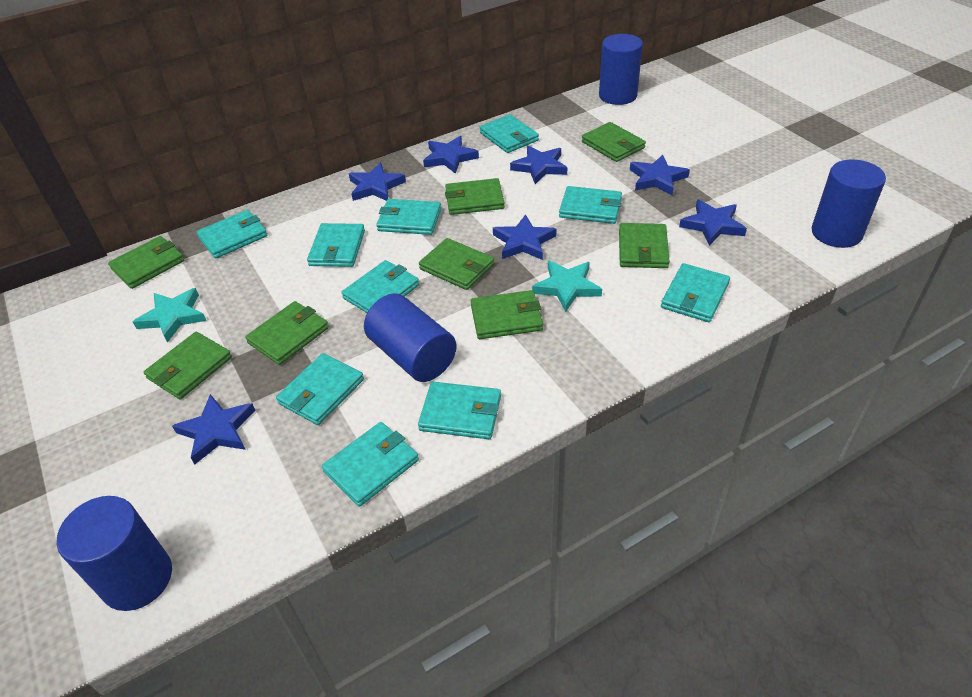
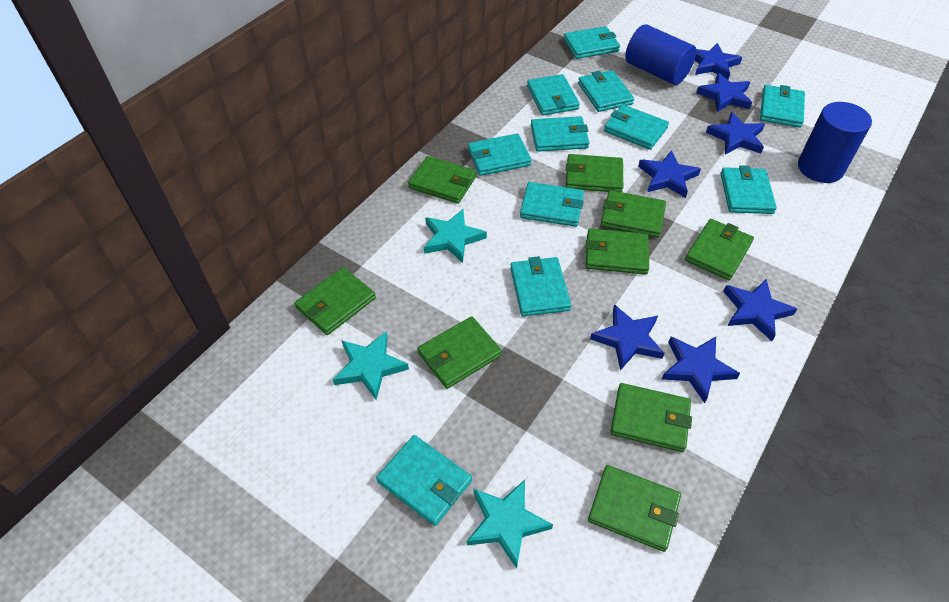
blue cylinder: 4 -> 2
green wallet: 8 -> 9
turquoise star: 2 -> 3
turquoise wallet: 10 -> 11

